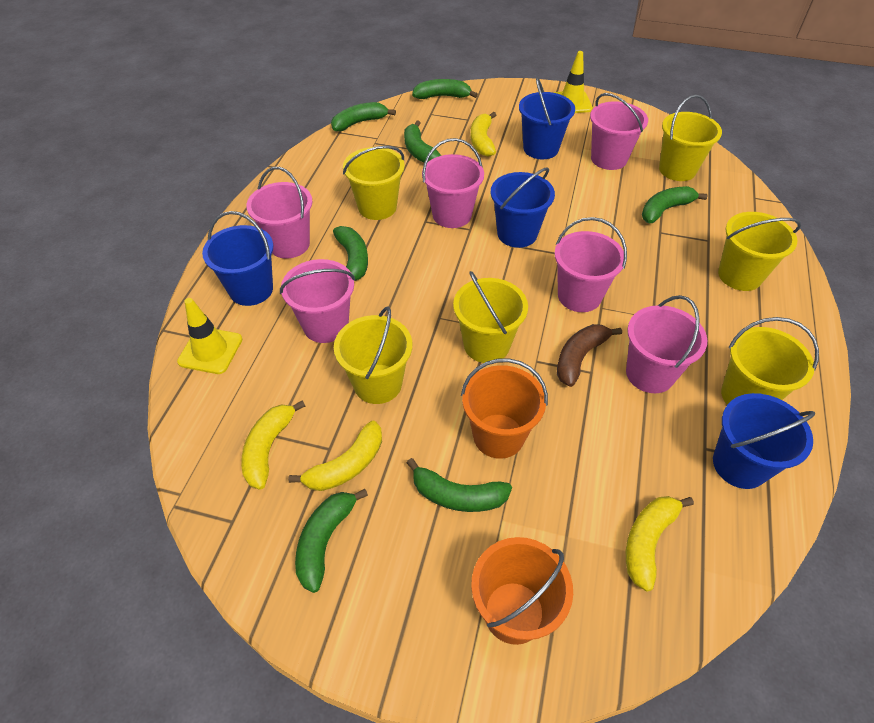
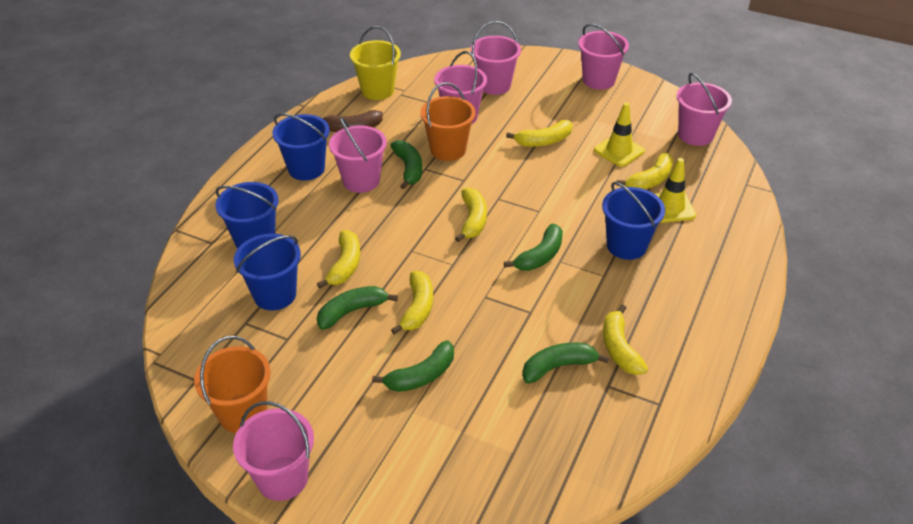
green banana: 7 -> 5
yellow banana: 4 -> 6
yellow bucket: 6 -> 1

